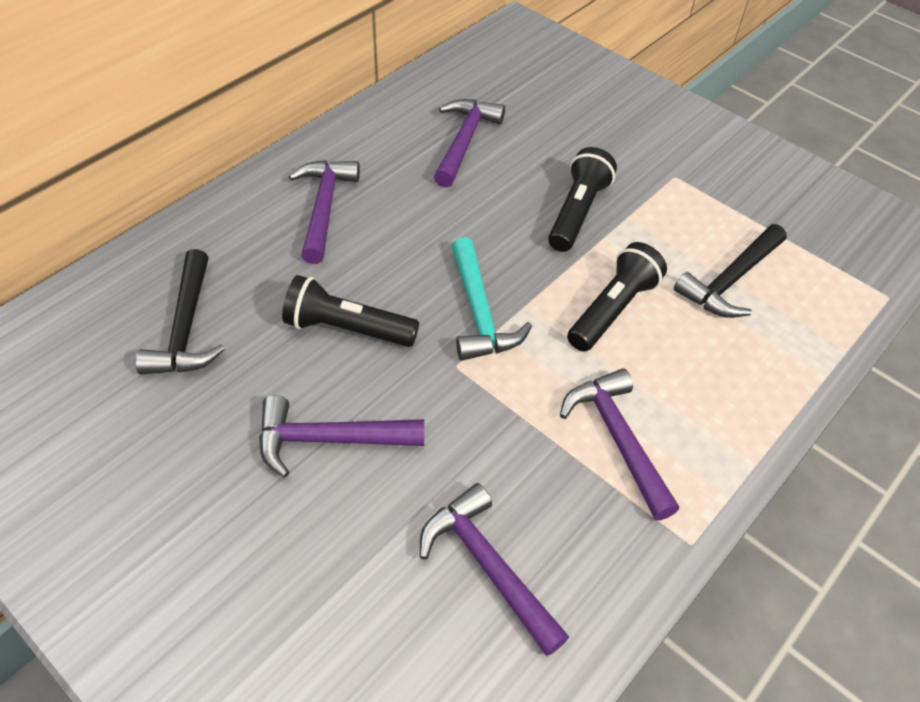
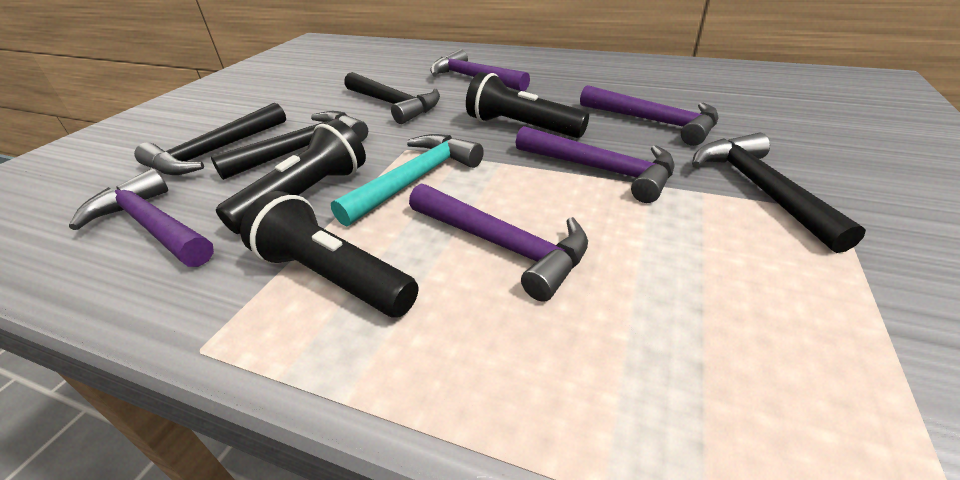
black hammer: 2 -> 4

